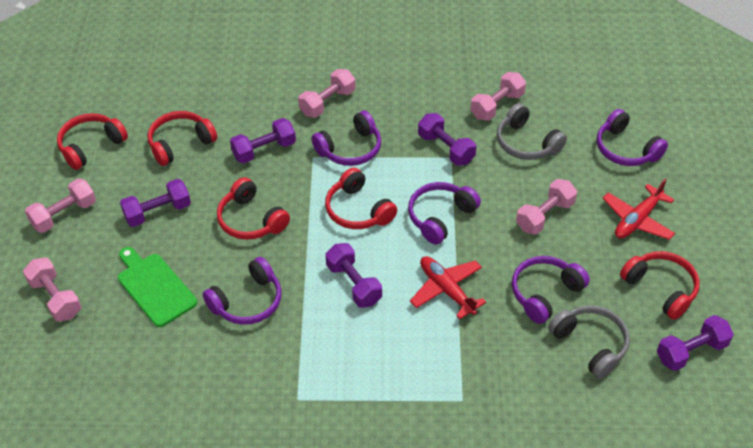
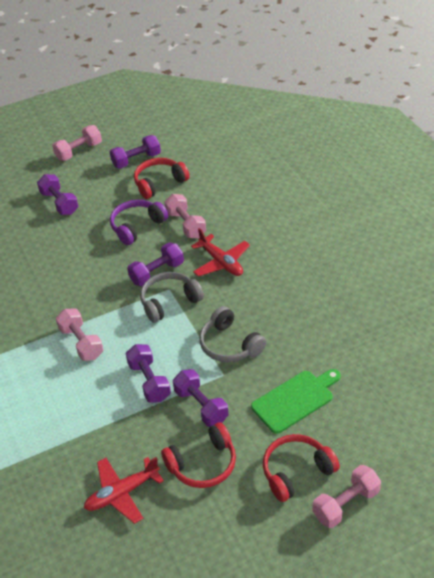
pink dumbbell: 5 -> 4
purple headphones: 5 -> 1
red headphones: 5 -> 3

